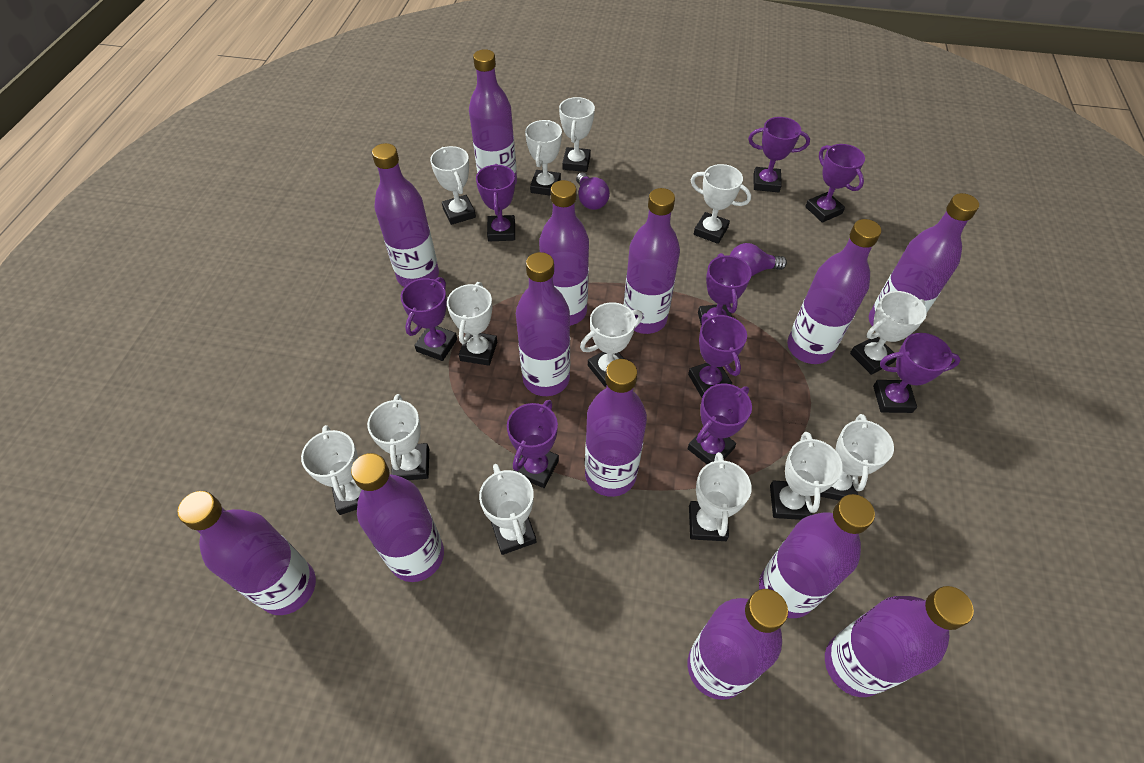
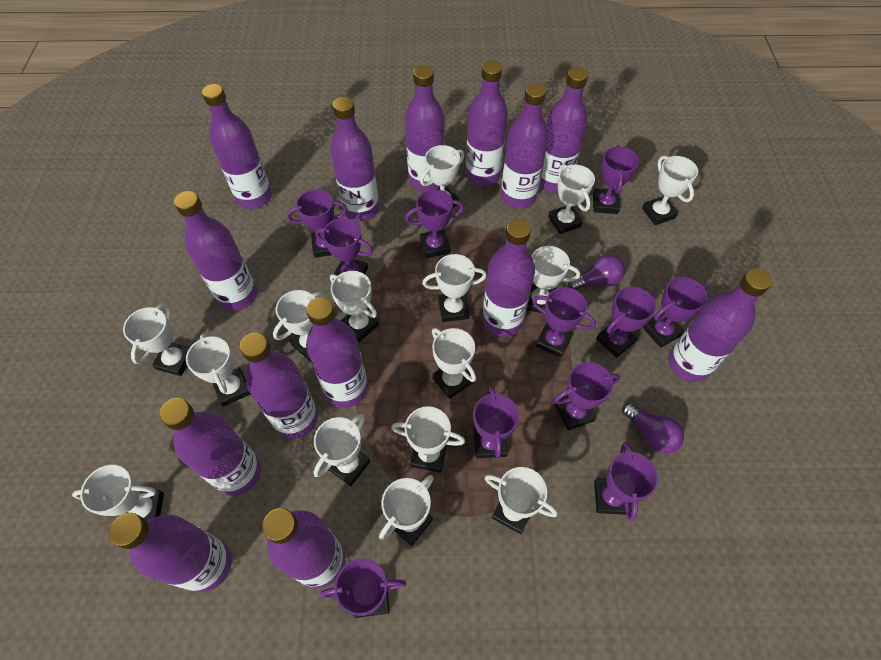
purple bottle: 13 -> 14
purple trophy: 9 -> 11
white trophy: 13 -> 15

